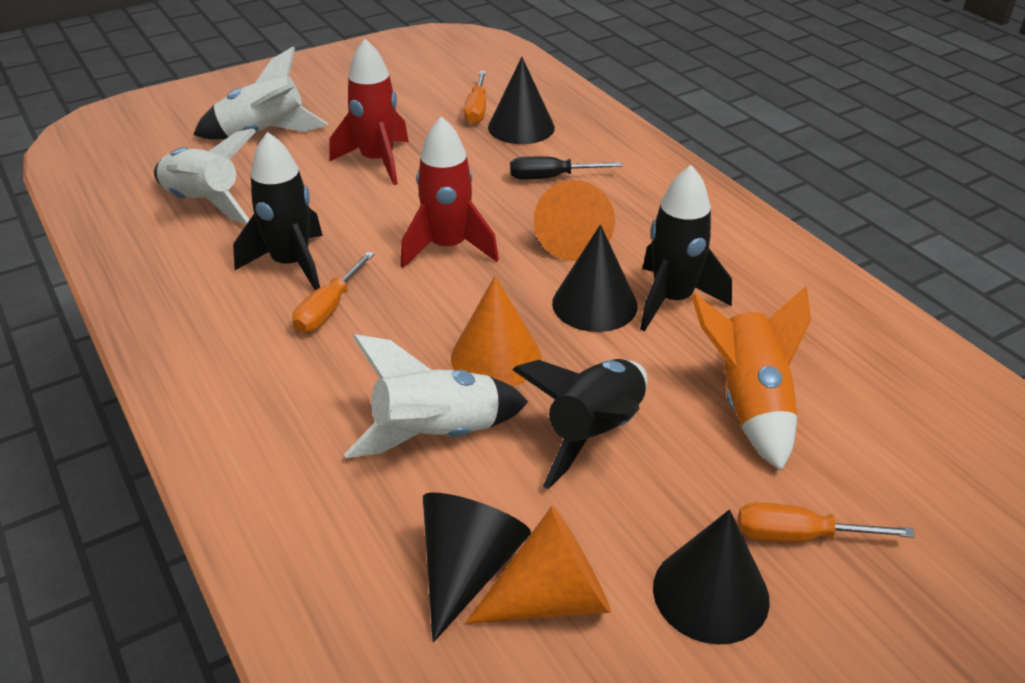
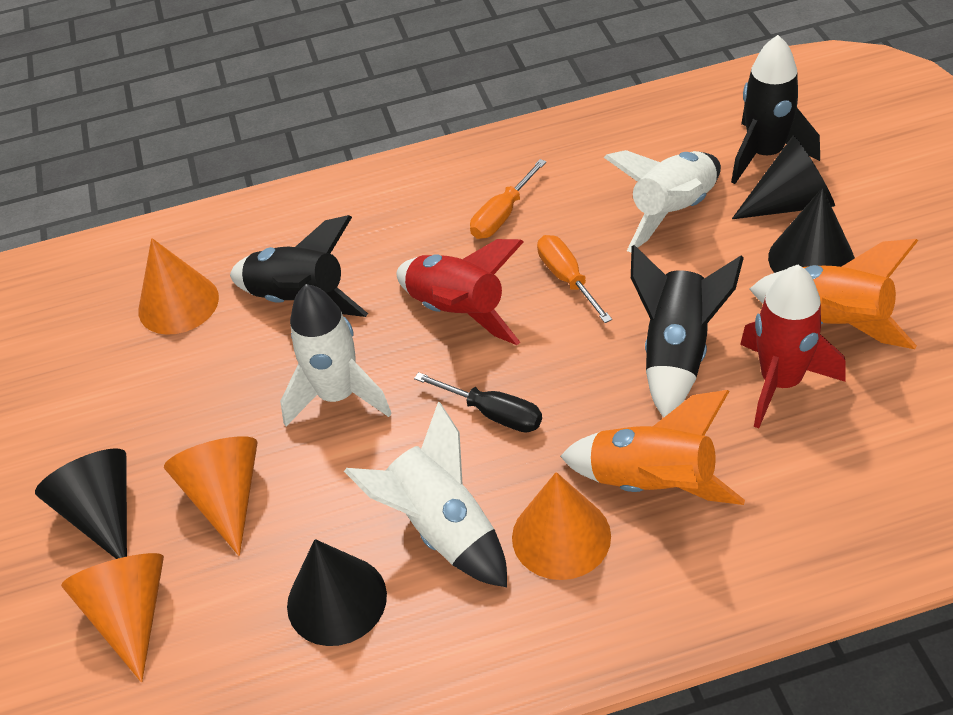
orange cone: 3 -> 4
orange rocket: 1 -> 2
orange screwdriver: 3 -> 2

